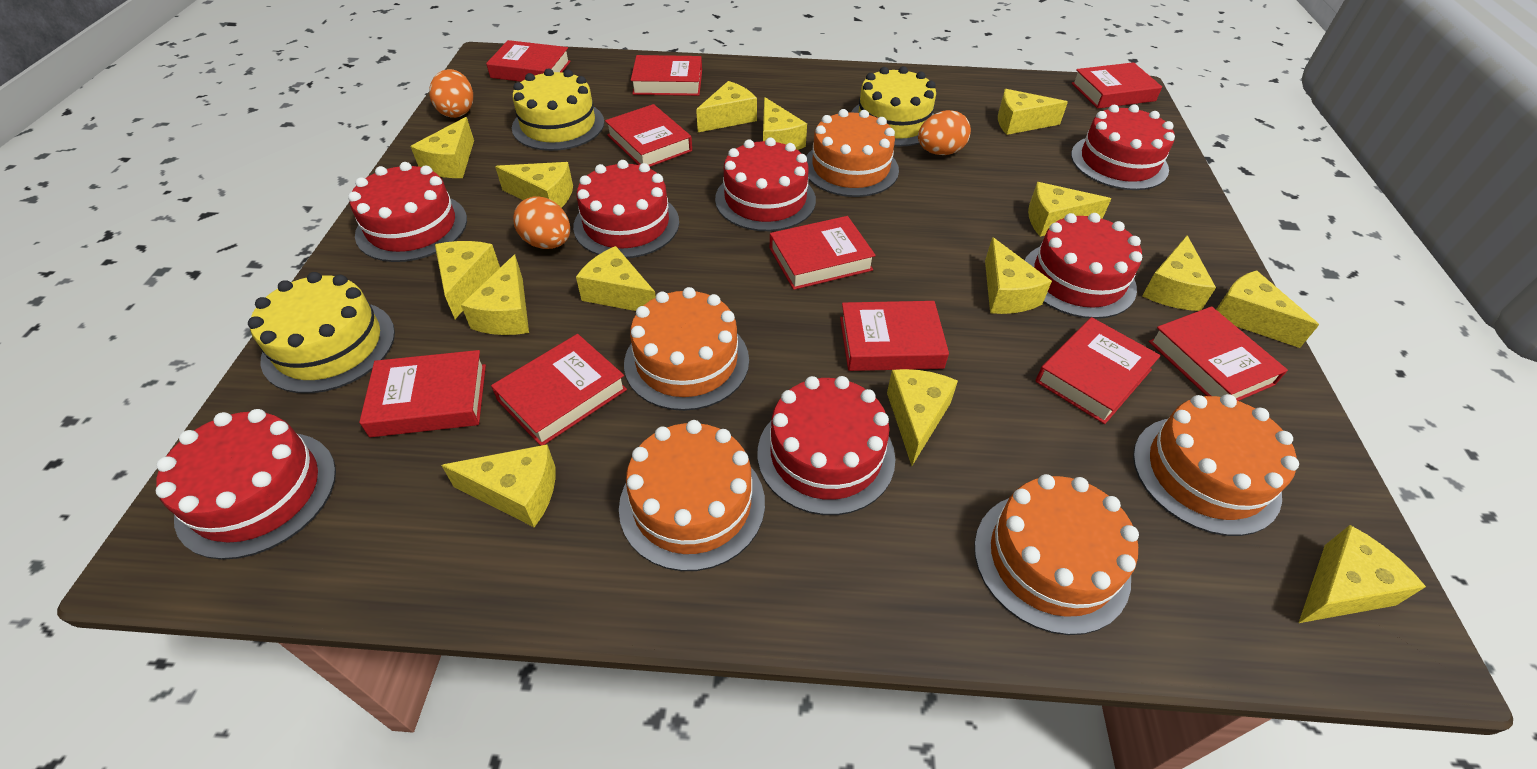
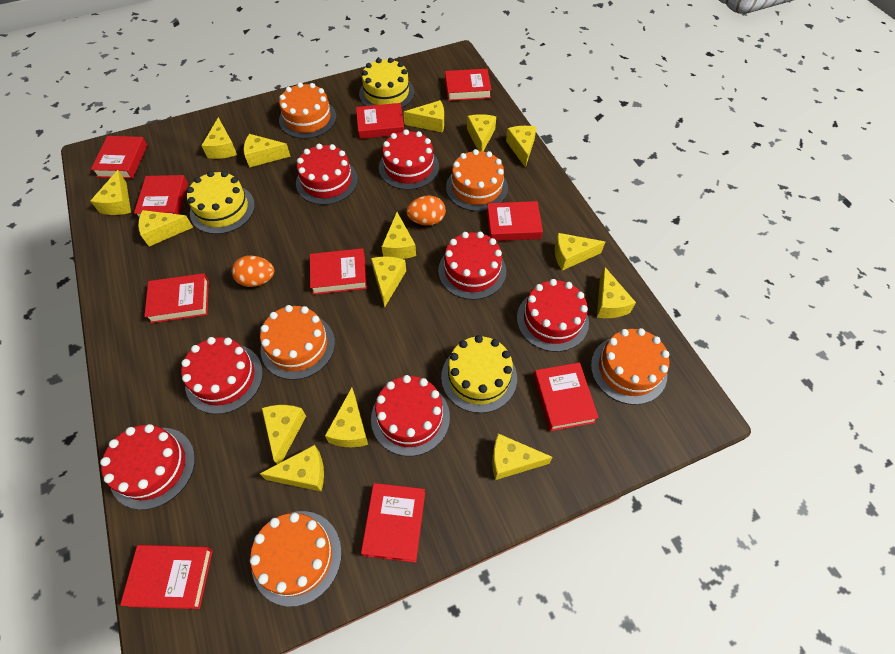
orange egg: 3 -> 2

